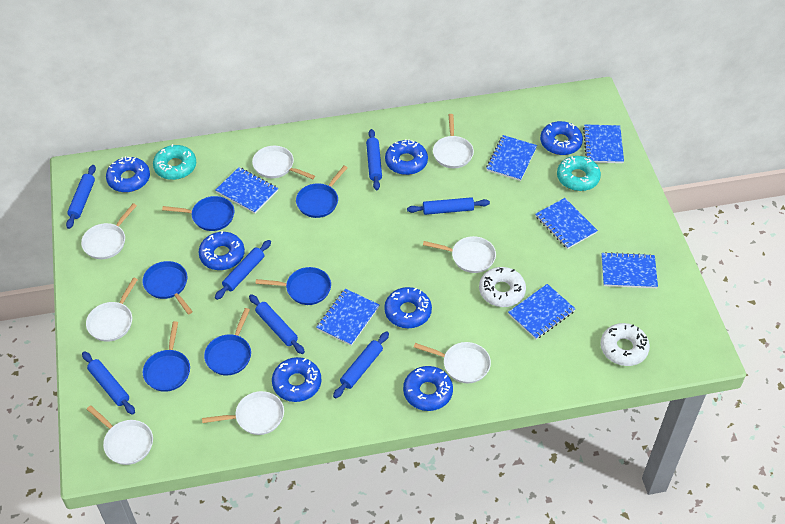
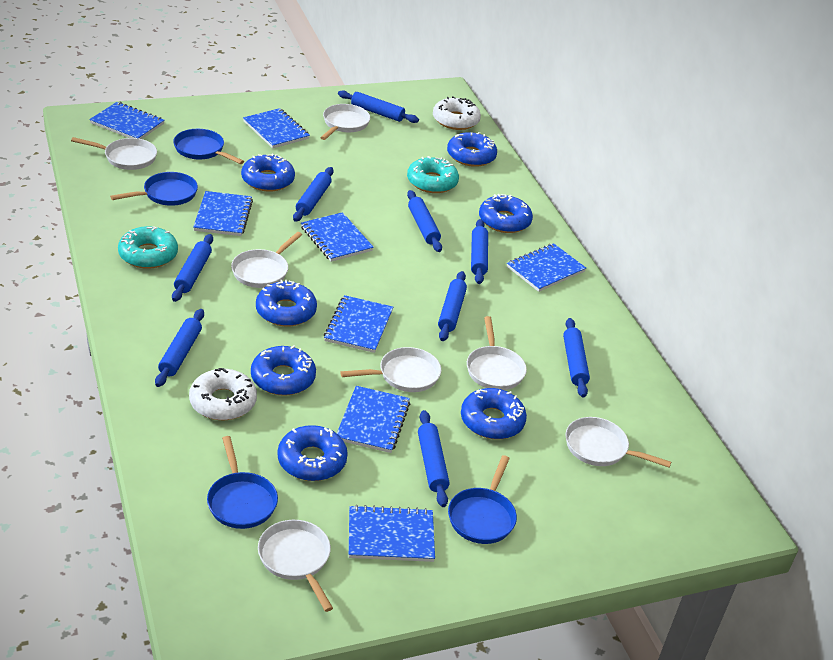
blue notebook: 7 -> 8
blue pan: 6 -> 4
blue rolling pin: 7 -> 9
white pan: 8 -> 7

